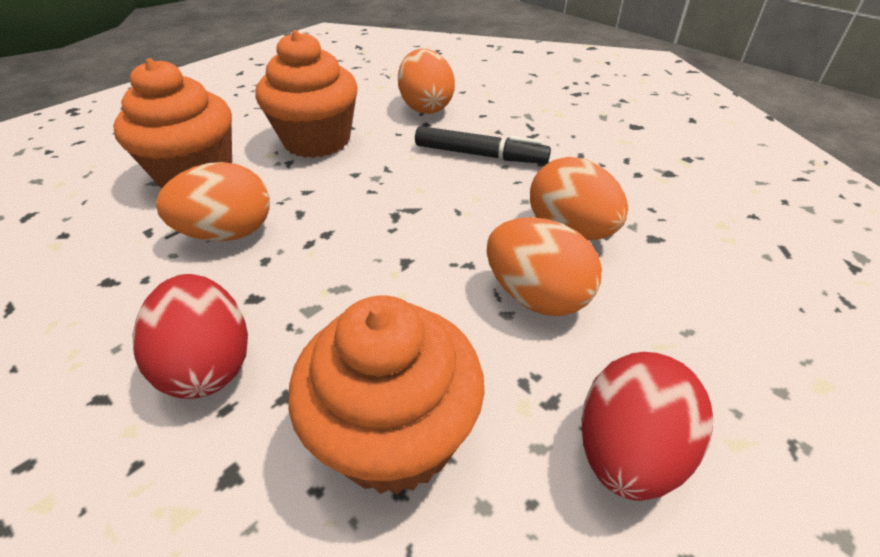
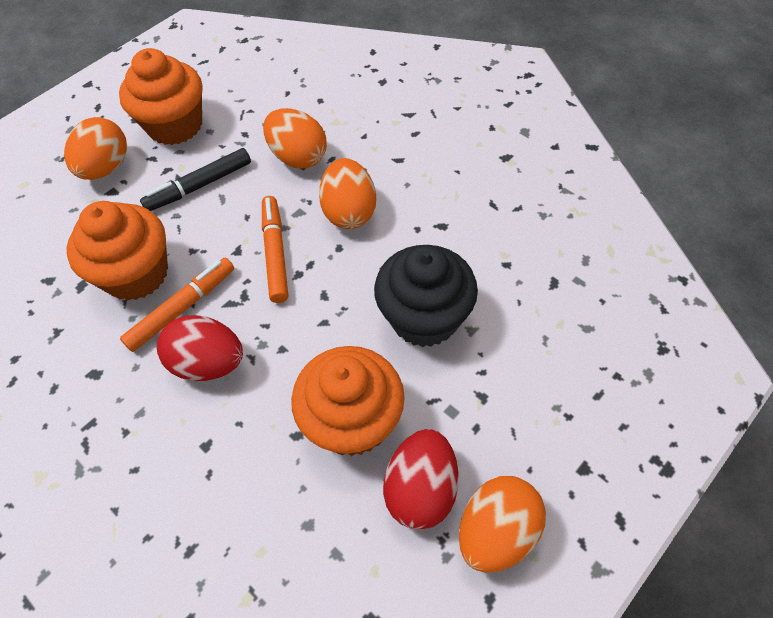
black cupcake: 0 -> 1
orange marker: 0 -> 2

